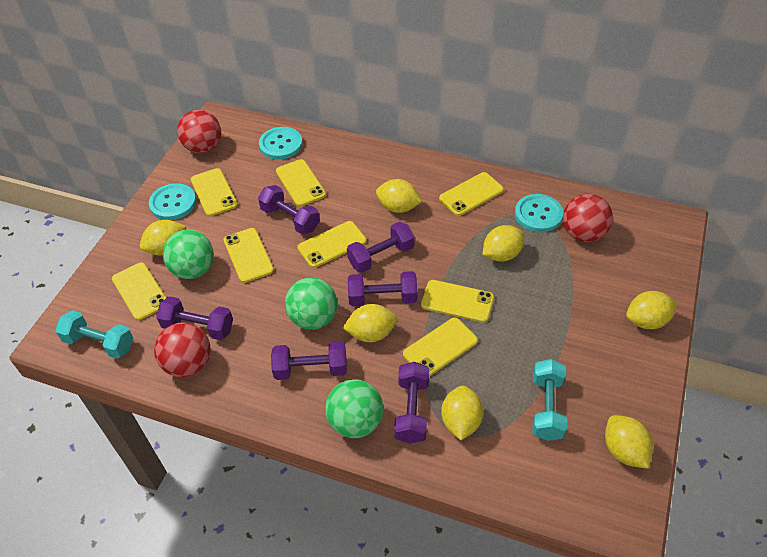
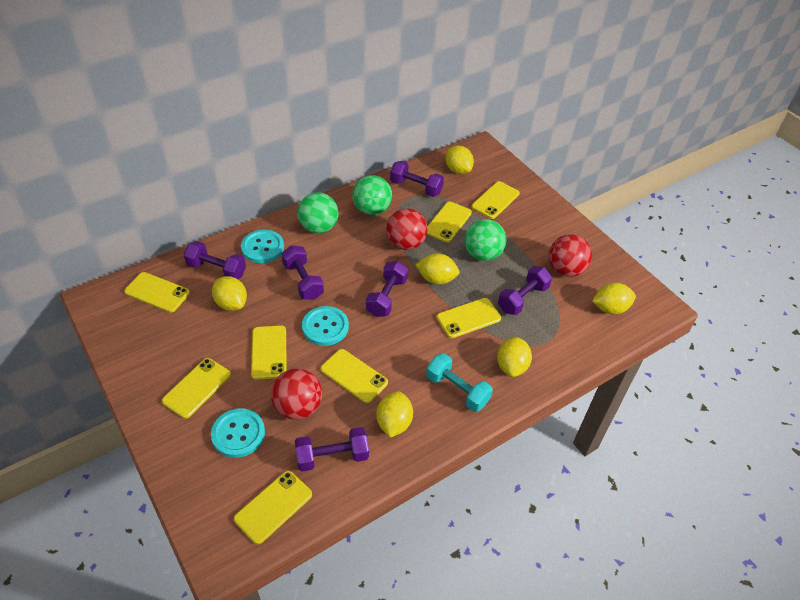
turquoise dumbbell: 2 -> 1
yellow lemon: 7 -> 6

